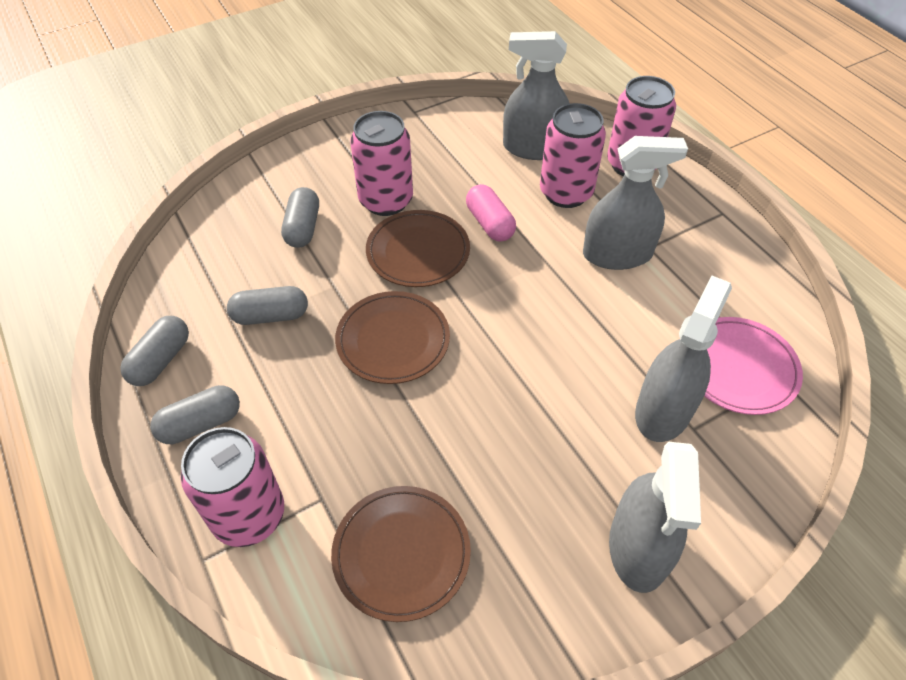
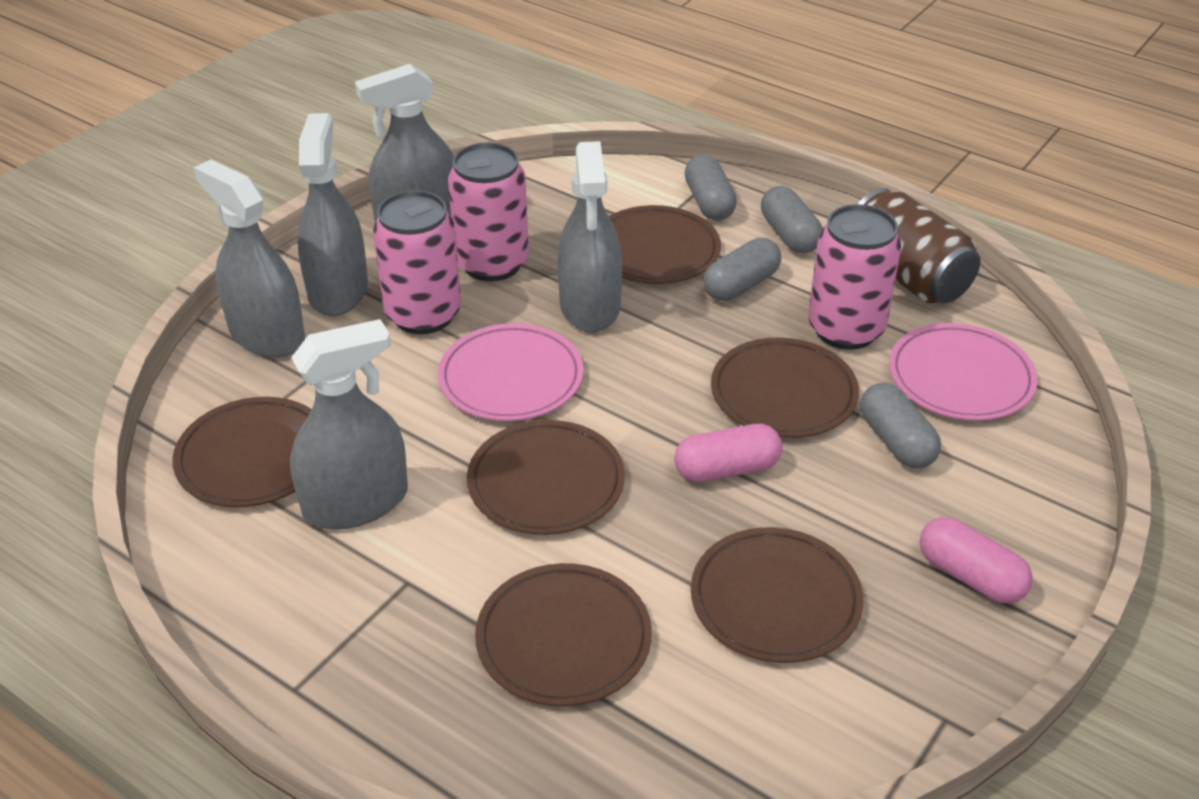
brown can: 0 -> 1
brown plate: 3 -> 6
grey spray bottle: 4 -> 5
pink can: 4 -> 3
pink capsule: 1 -> 2
pink plate: 1 -> 2

